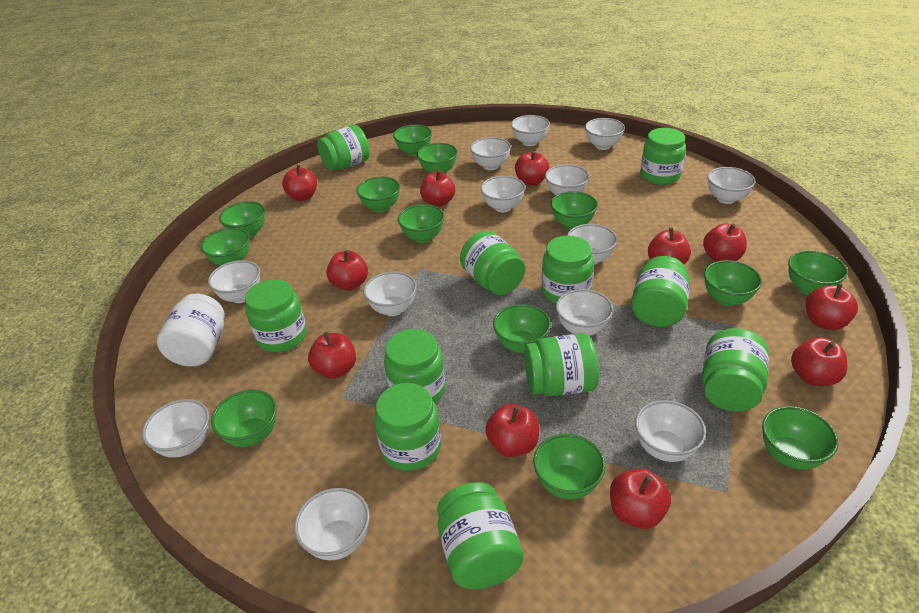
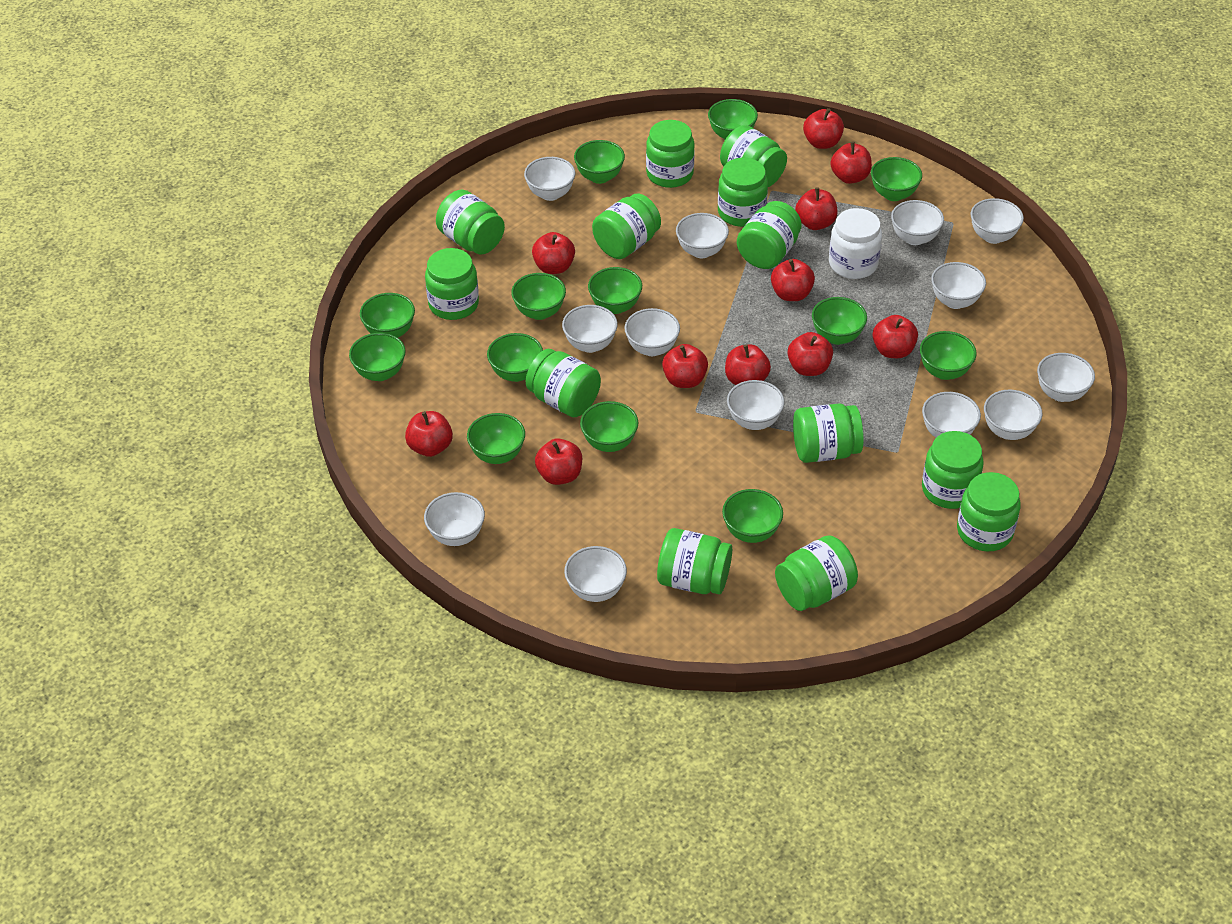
green jar: 11 -> 13

